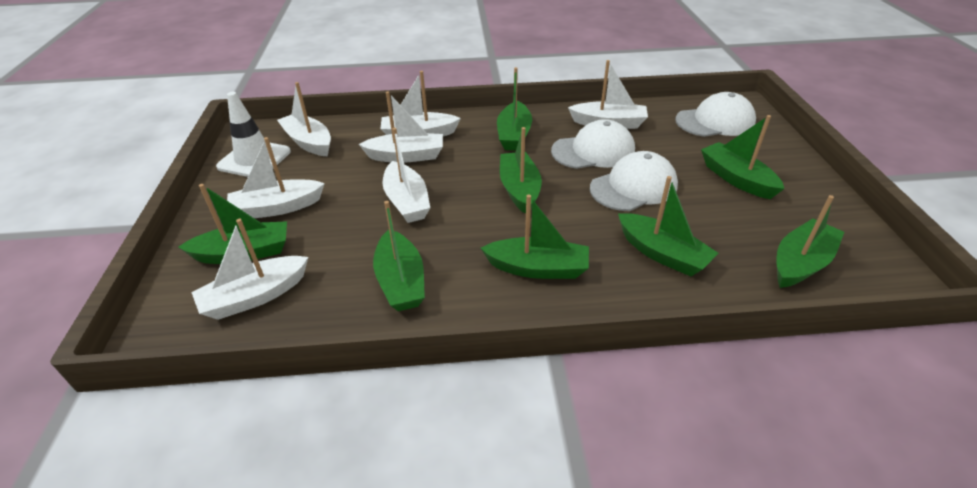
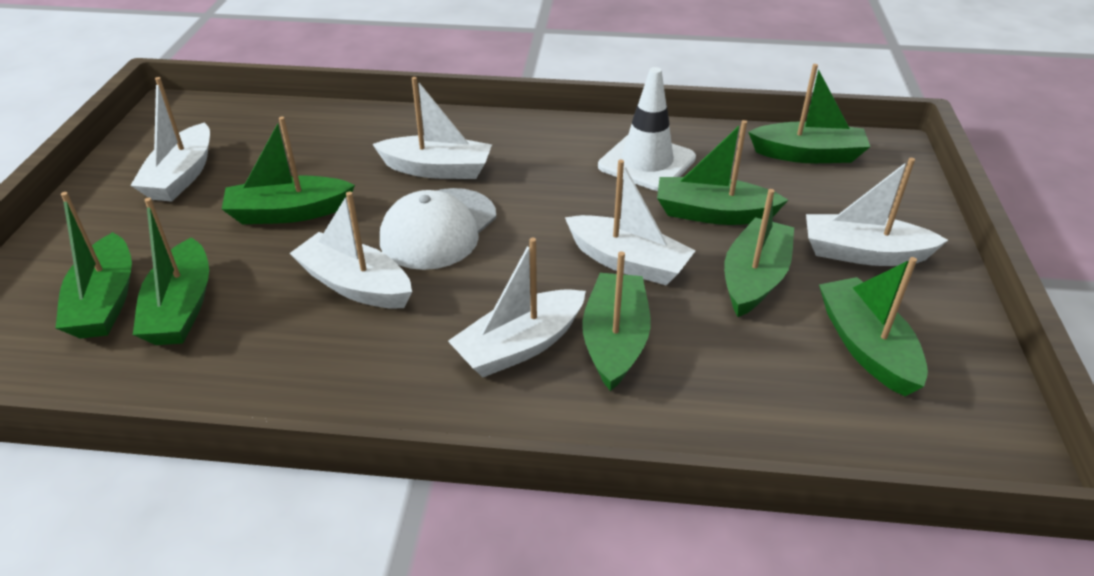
white boat: 7 -> 6
white cap: 3 -> 1

